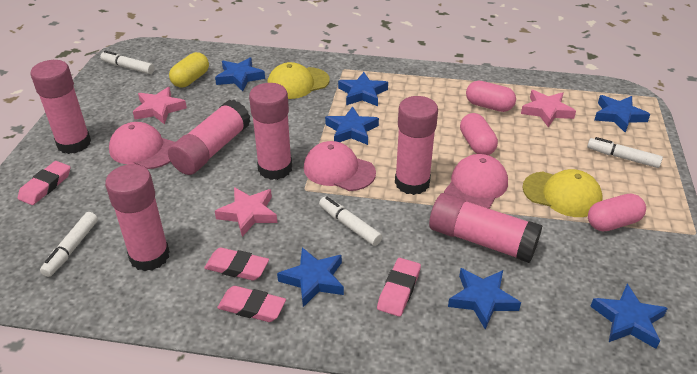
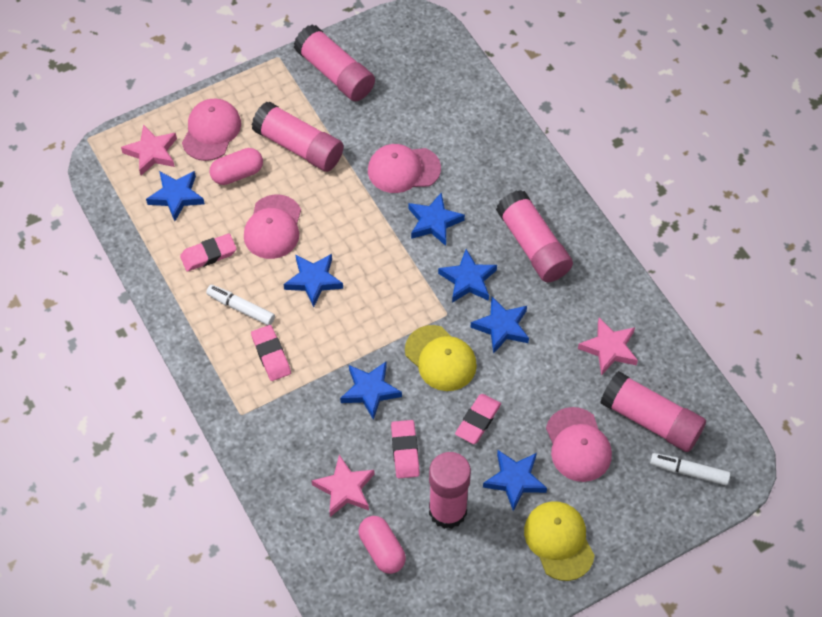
pink cap: 3 -> 4
pink capsule: 3 -> 2
pink glue stick: 6 -> 5
white marker: 4 -> 2
yellow capsule: 1 -> 0

